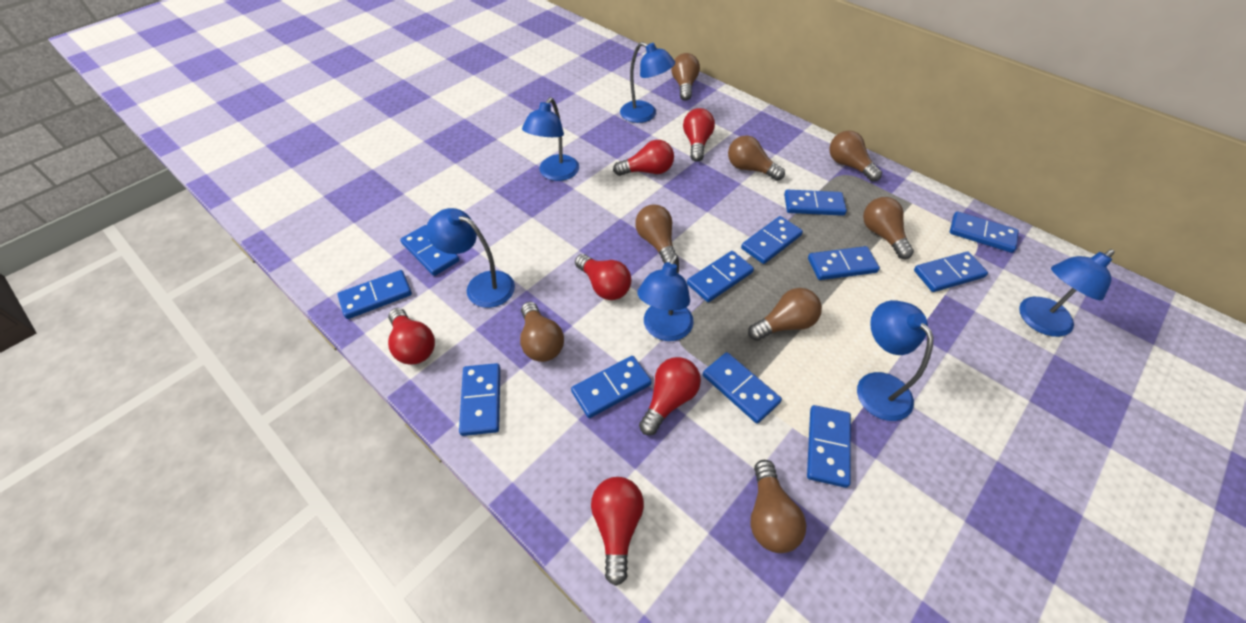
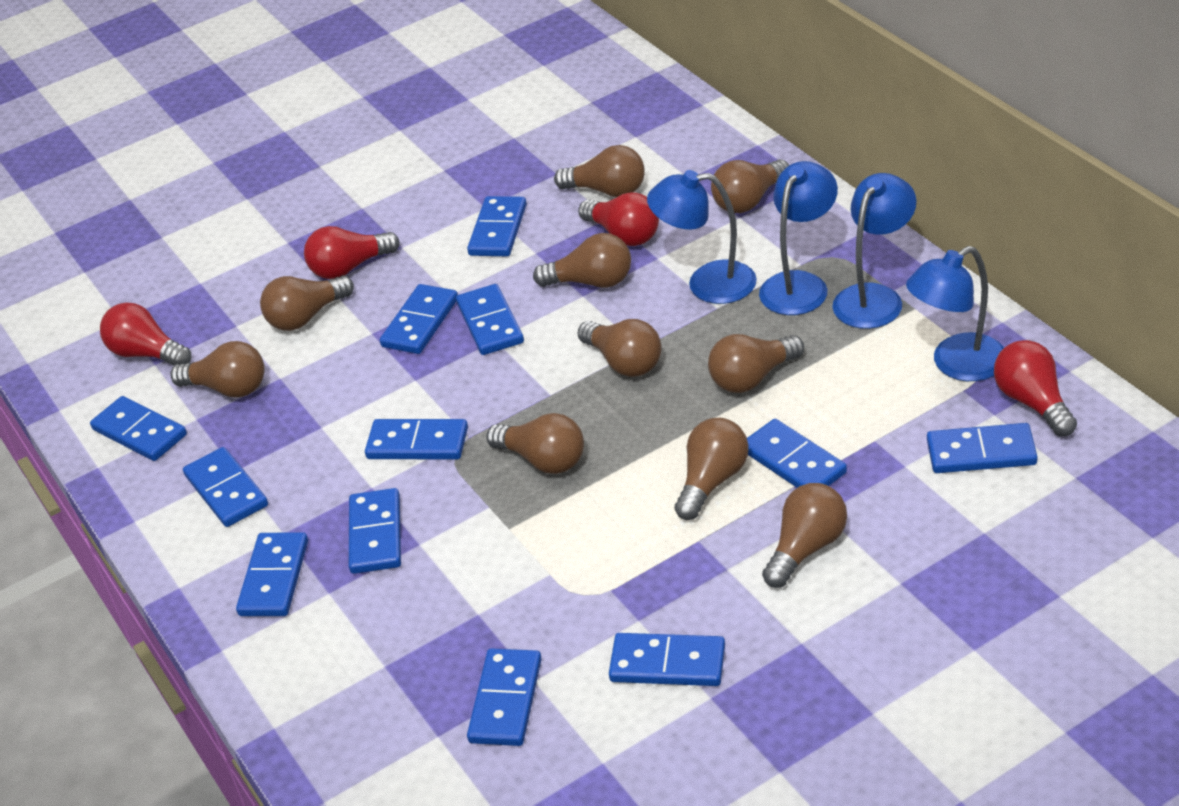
blue lamp: 6 -> 4
brown light bulb: 8 -> 10
red light bulb: 6 -> 4

